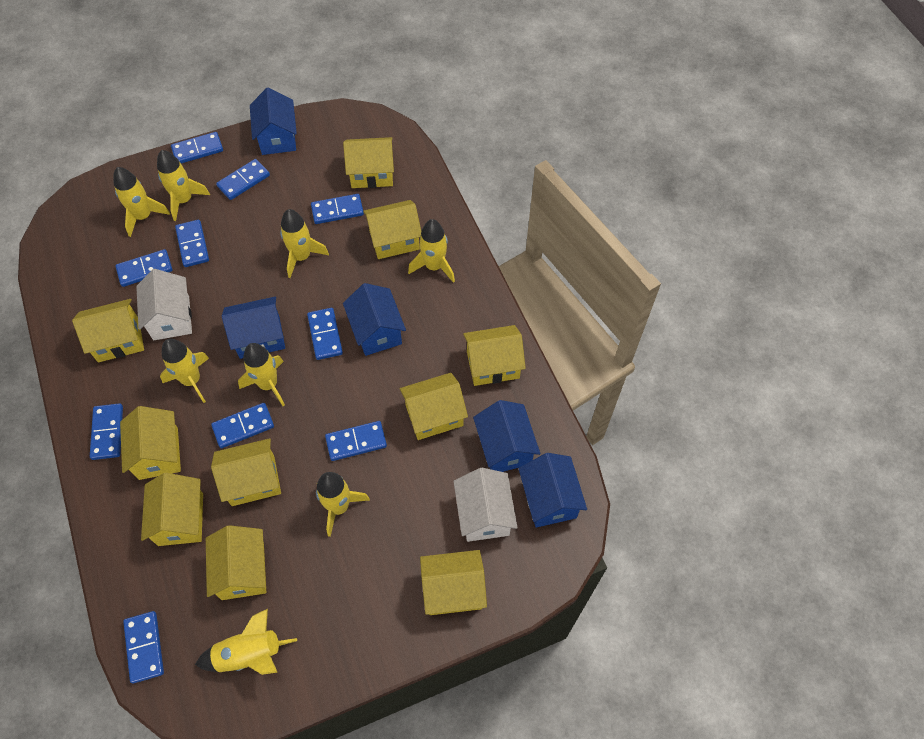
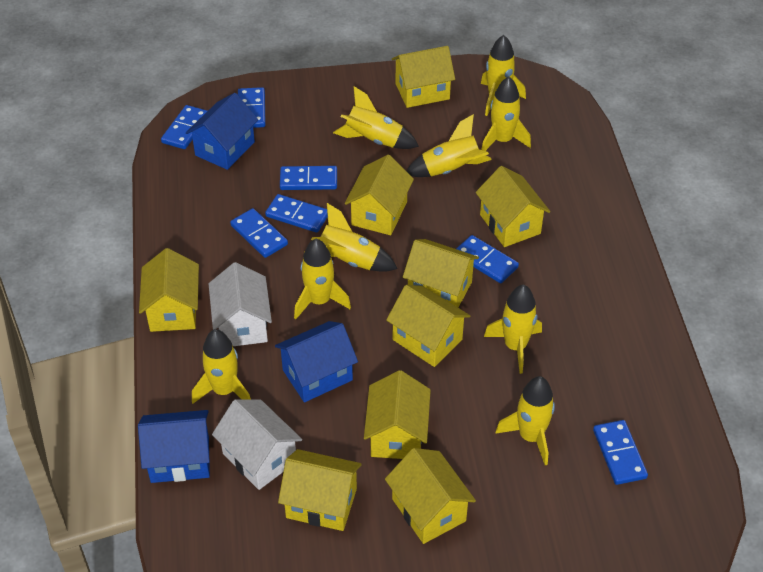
blue domino: 10 -> 7
blue house: 5 -> 3
yellow house: 10 -> 9
yellow rocket: 8 -> 9

